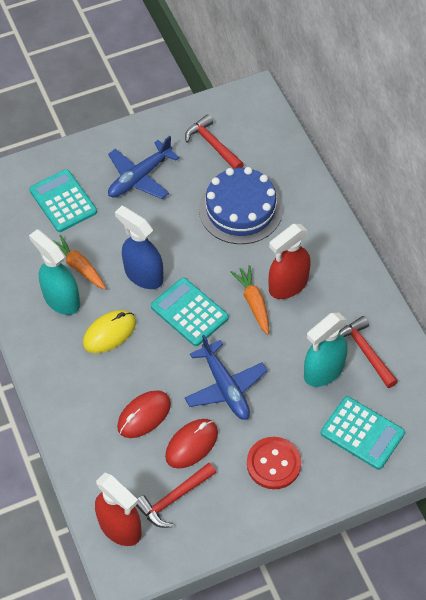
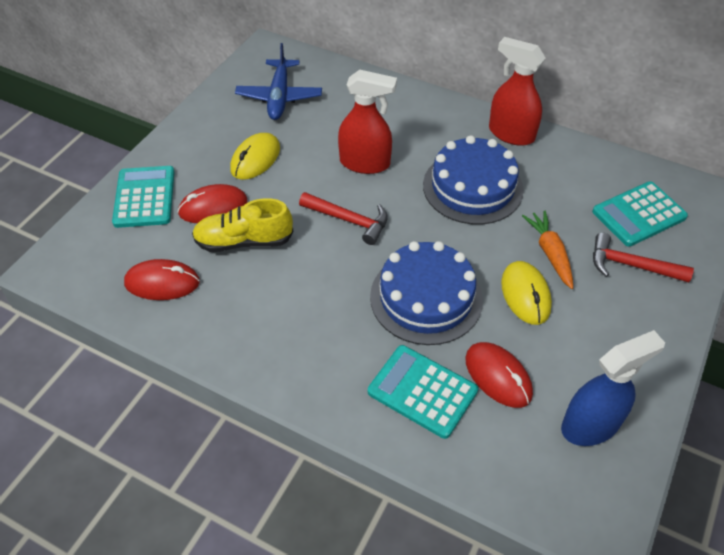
blue cake: 1 -> 2
blue plane: 2 -> 1
orange carrot: 2 -> 1
red button: 1 -> 0
red hammer: 3 -> 2
red mouse: 2 -> 3
turquoise spray bottle: 2 -> 0
yellow mouse: 1 -> 2
yellow shoe: 0 -> 1

